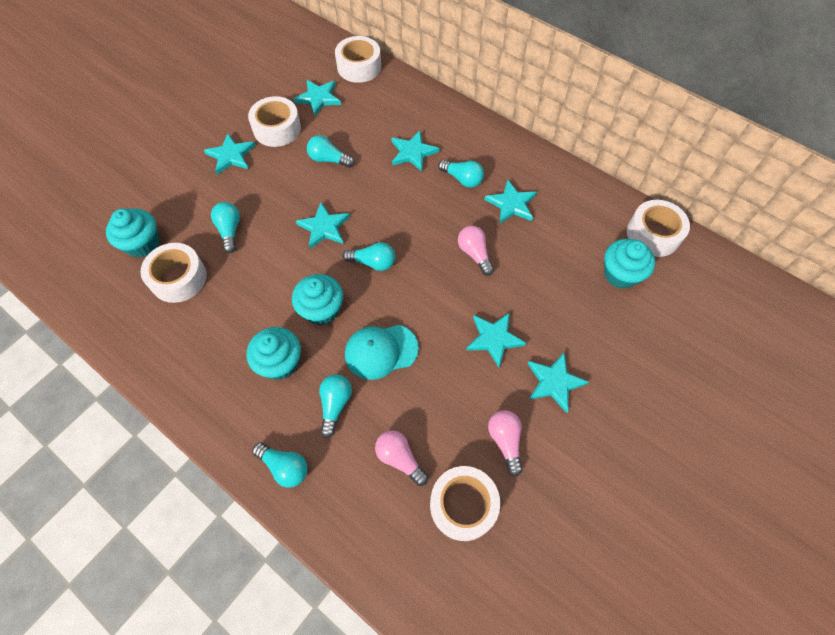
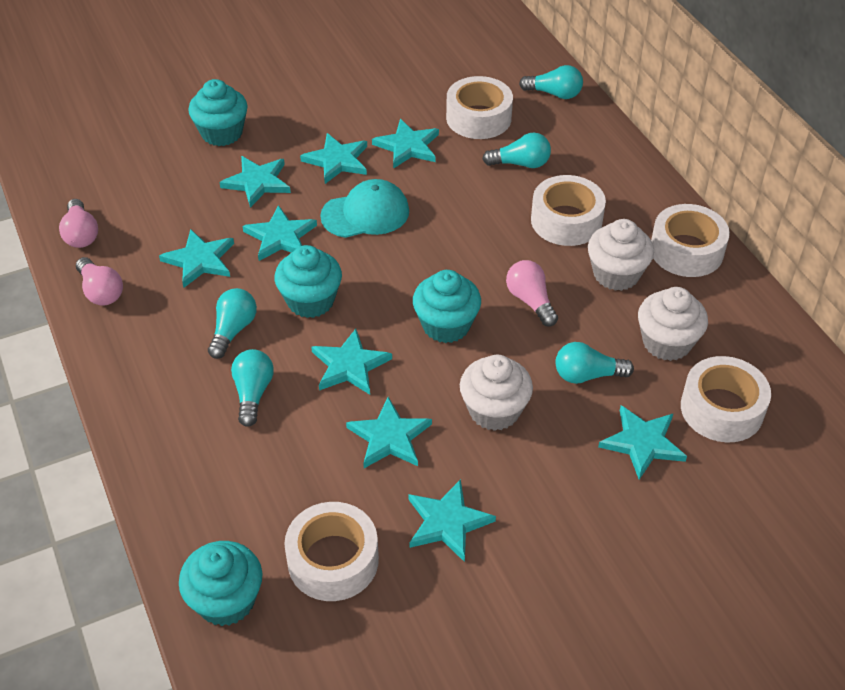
turquoise light bulb: 6 -> 5
turquoise star: 7 -> 9
white cupcake: 0 -> 3

